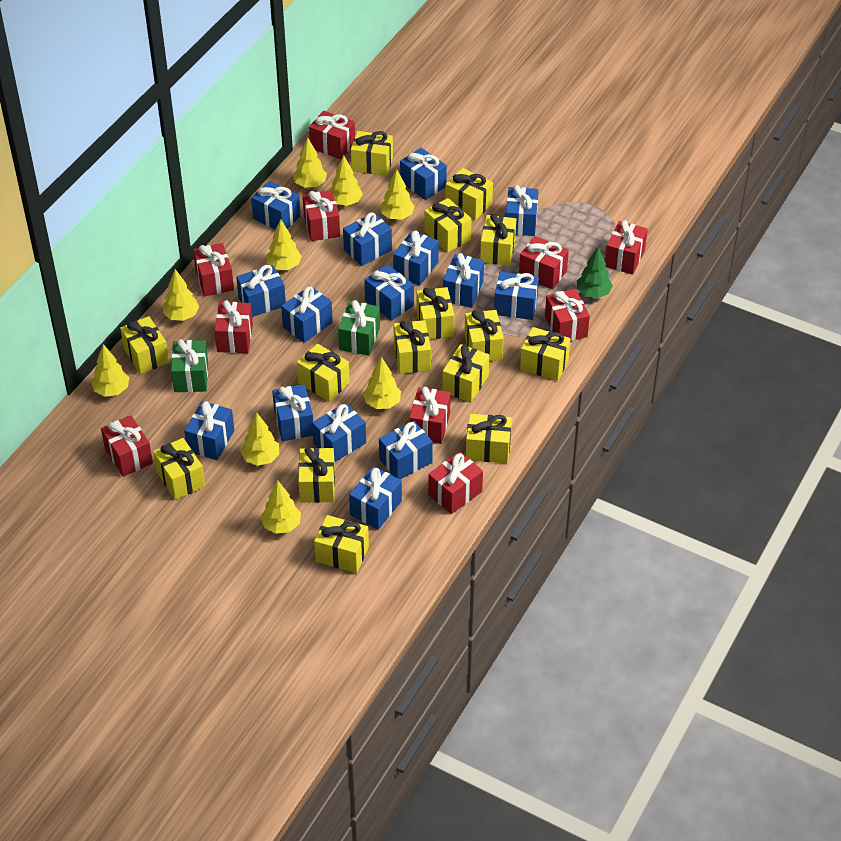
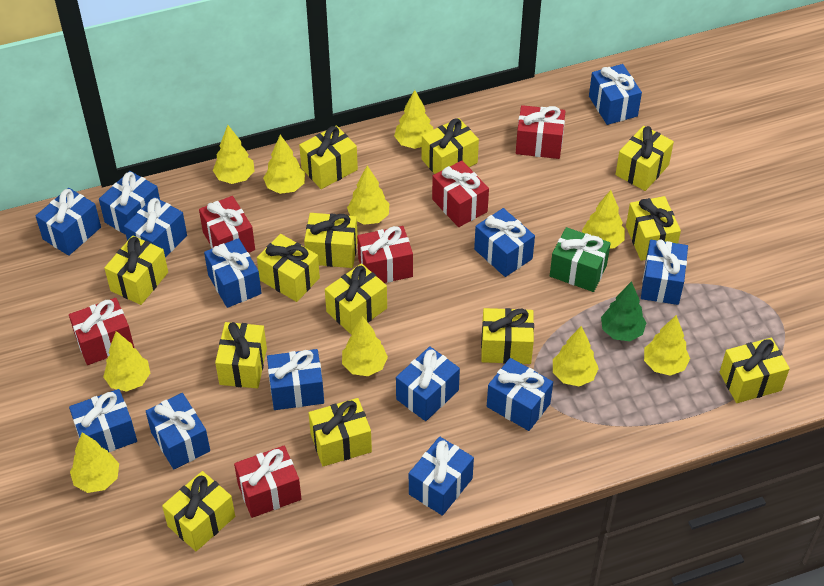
blue gift: 15 -> 13
green gift: 2 -> 1
red gift: 10 -> 6
yellow gift: 15 -> 13
yellow tree: 9 -> 10

